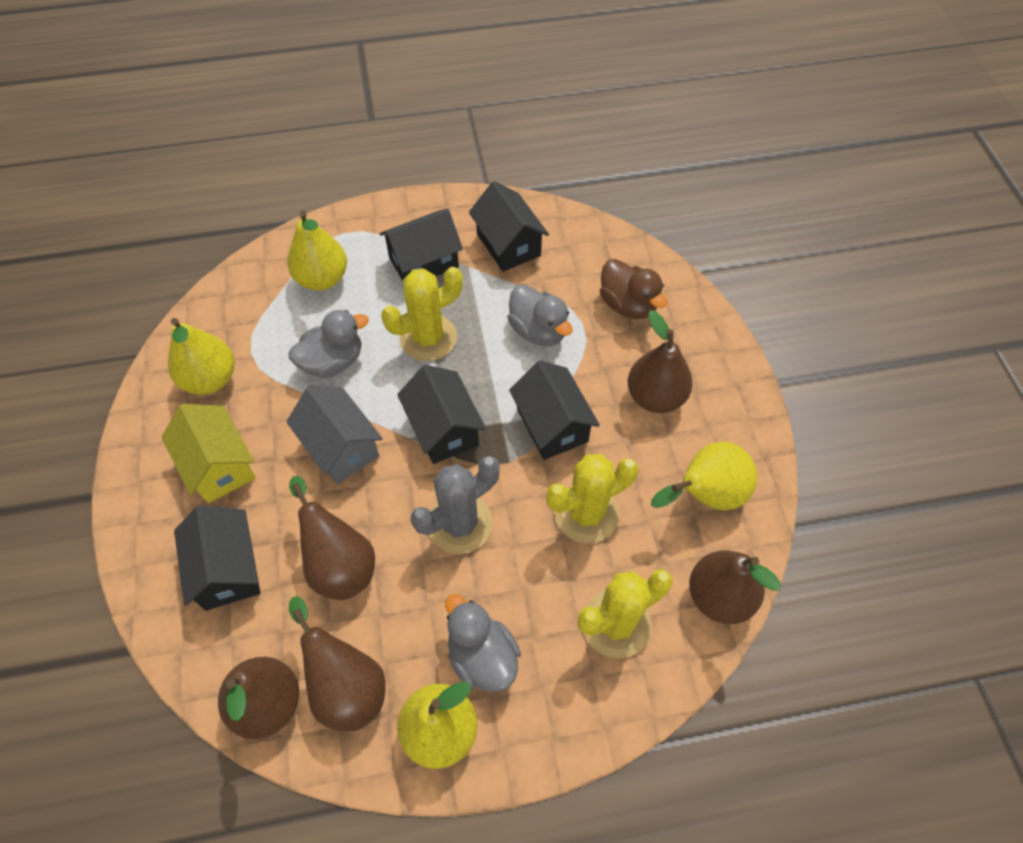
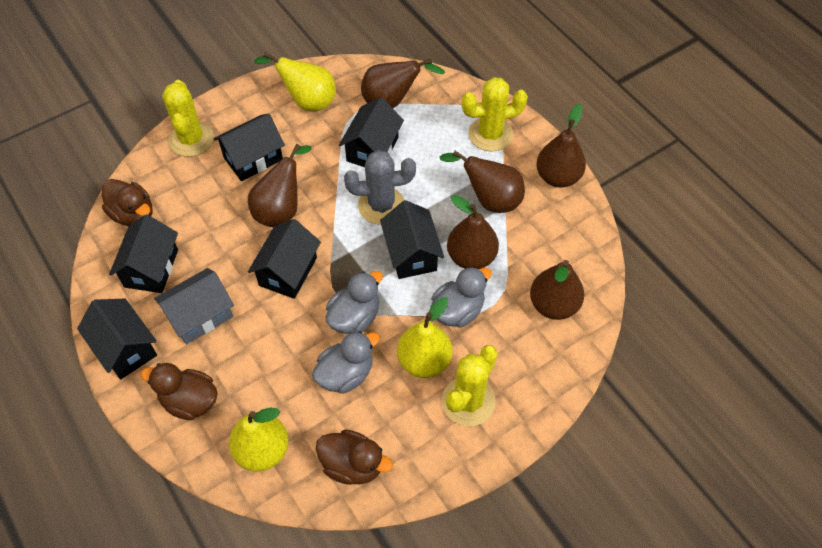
black house: 5 -> 6
brown duck: 1 -> 3
brown pear: 5 -> 6
yellow house: 1 -> 0
yellow pear: 4 -> 3

